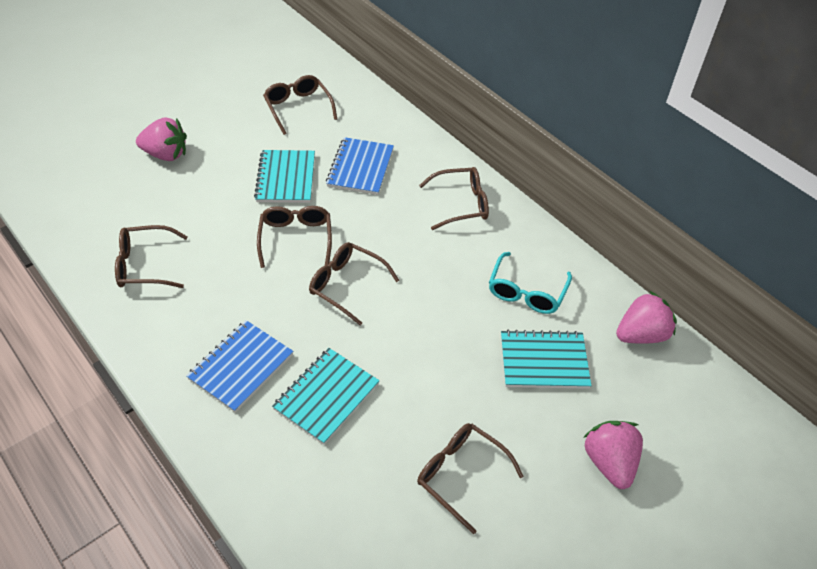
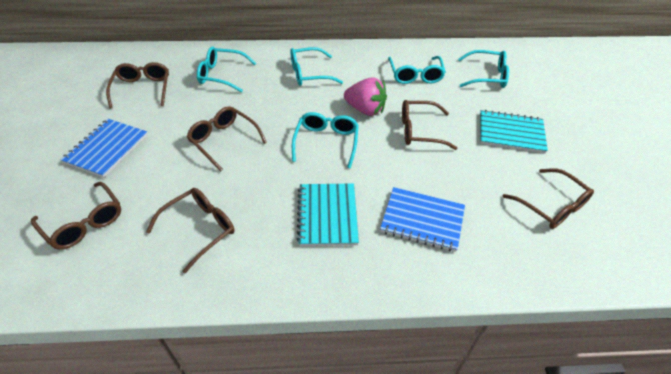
pink strawberry: 3 -> 1
turquoise glasses: 1 -> 5
turquoise notebook: 3 -> 2

